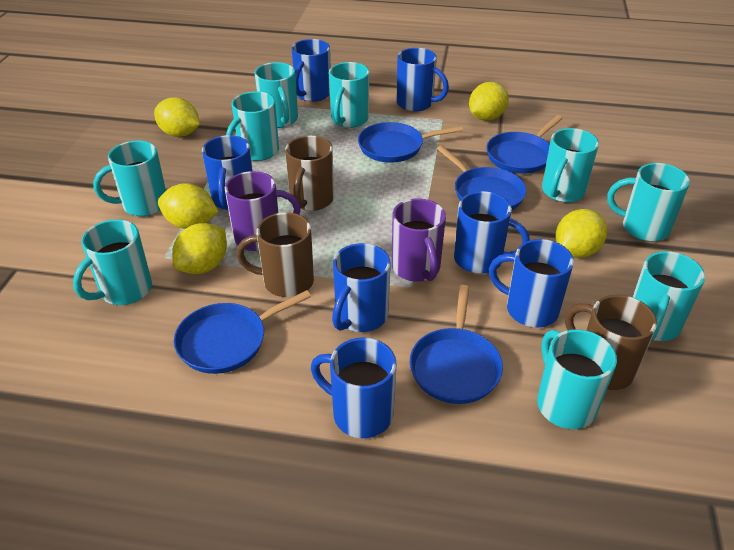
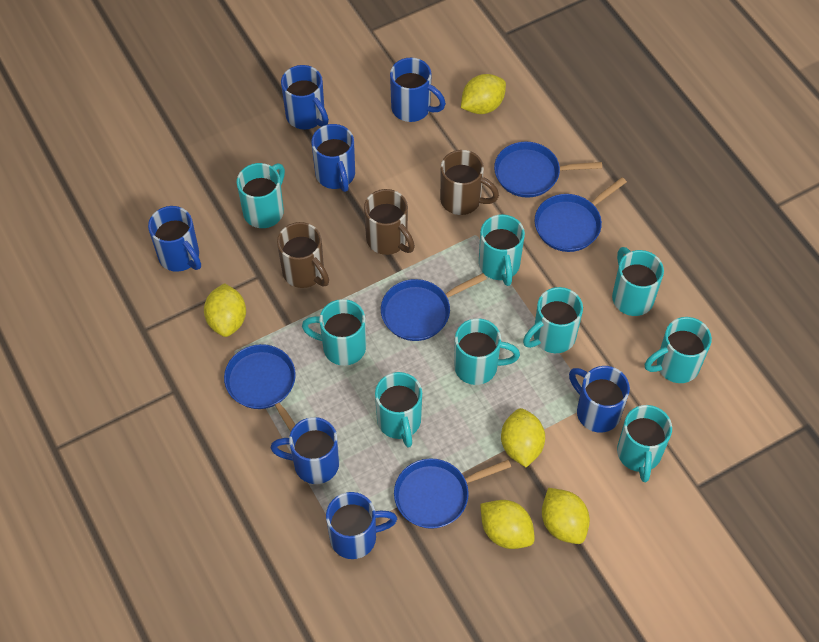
purple mug: 2 -> 0

